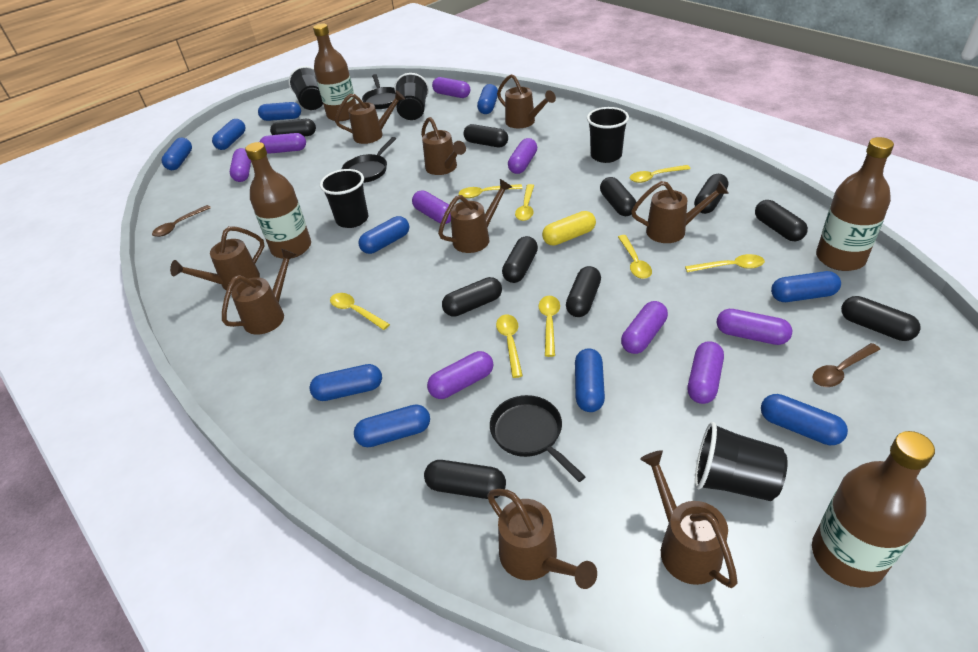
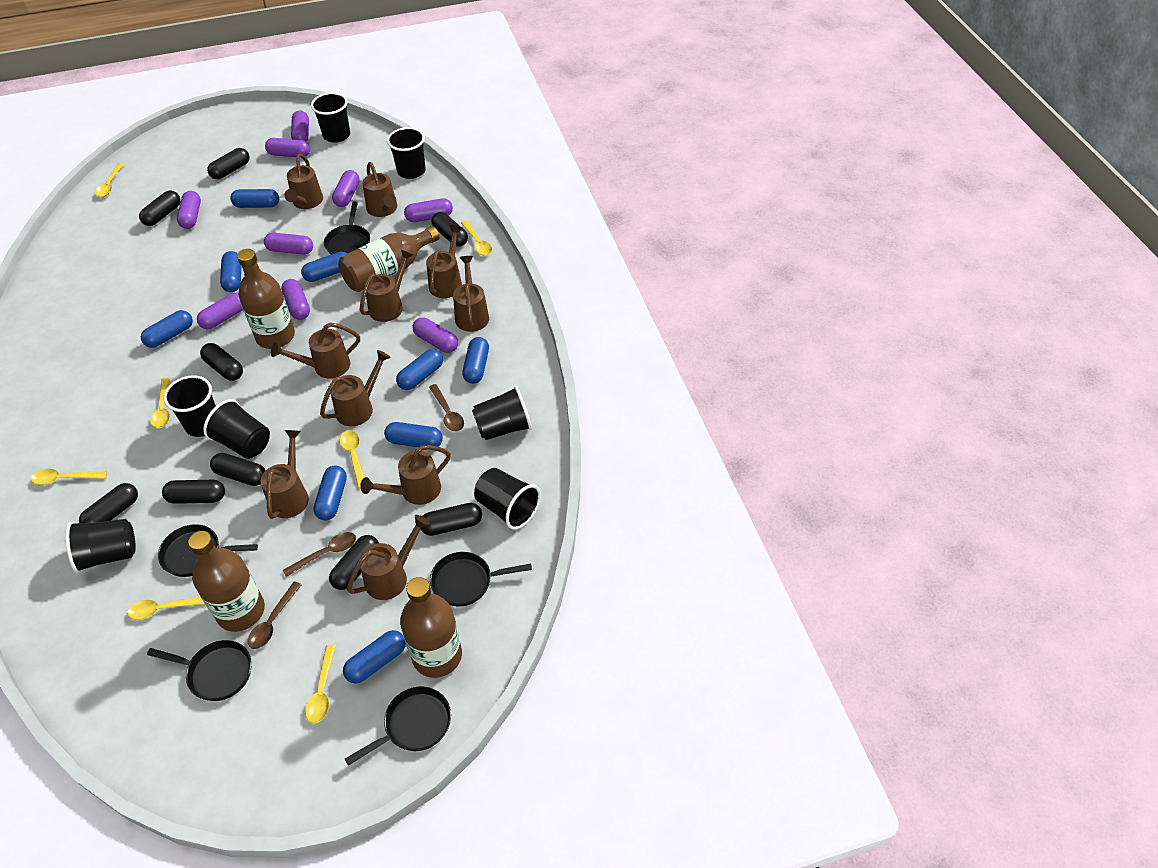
black capsule: 10 -> 9
black cup: 5 -> 7
black pan: 3 -> 5
blue capsule: 10 -> 9
brown spoon: 2 -> 3
brown watering can: 9 -> 10
yellow capsule: 1 -> 0
yellow spoon: 8 -> 7

